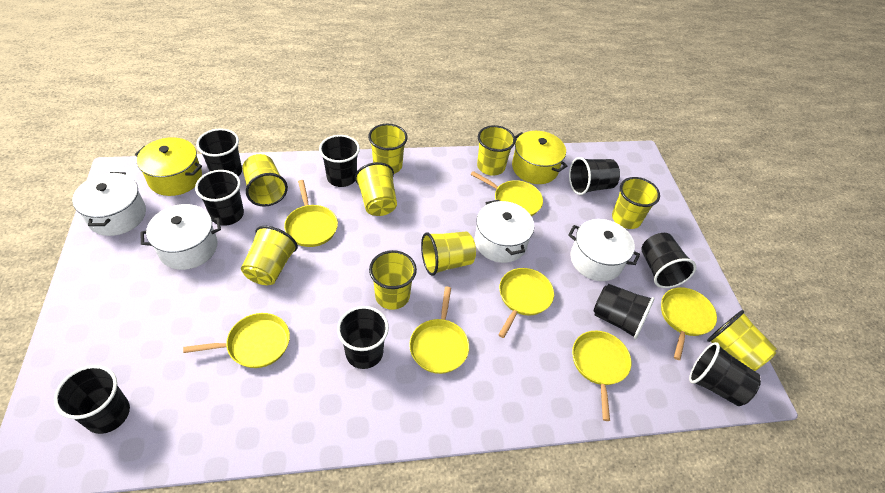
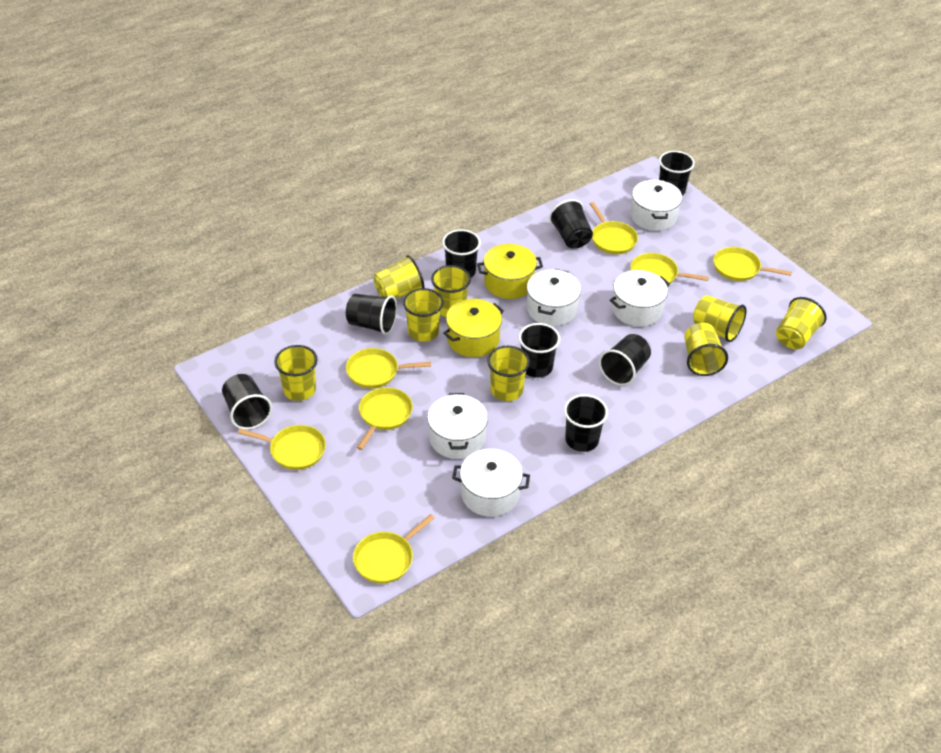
black cup: 9 -> 8
white pot: 4 -> 5
yellow cup: 9 -> 8

